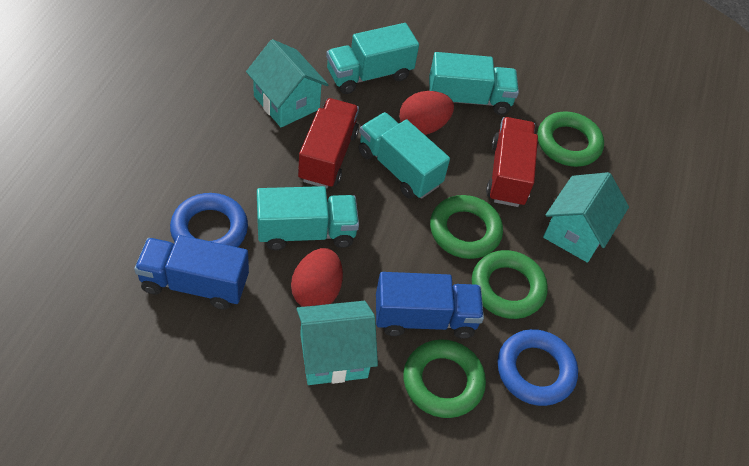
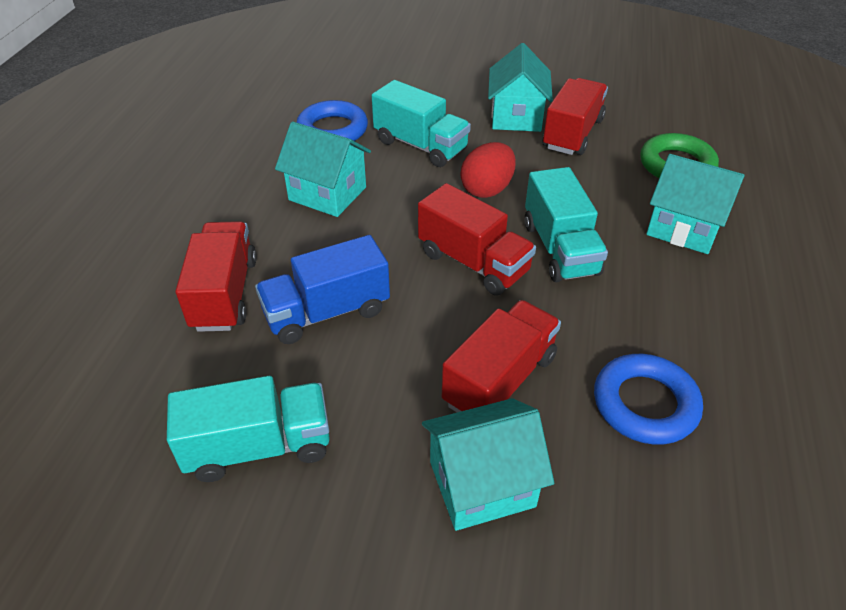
blue truck: 2 -> 1
green ring: 4 -> 1
red egg: 2 -> 1
red truck: 2 -> 4
turquoise house: 3 -> 4
turquoise truck: 4 -> 3

